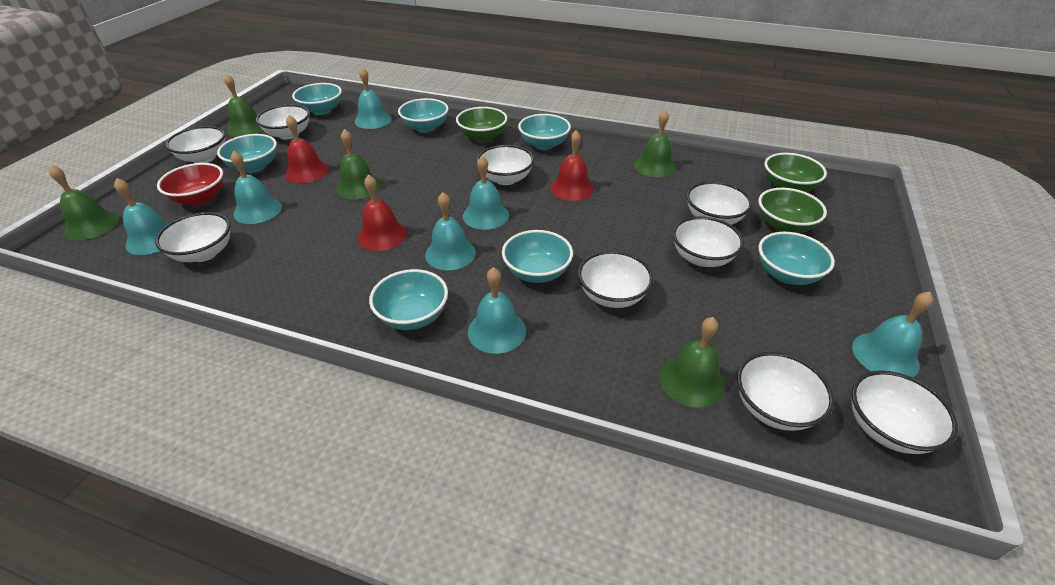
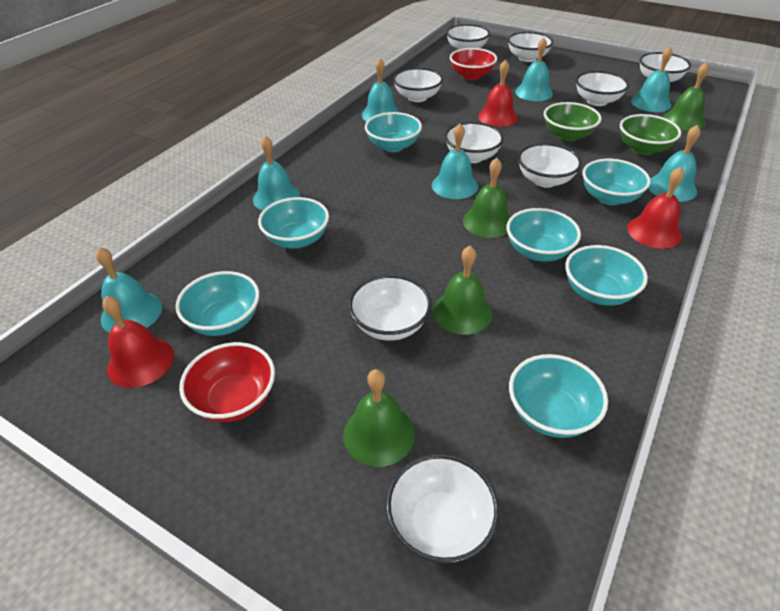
green bell: 5 -> 4
green bowl: 3 -> 2
red bowl: 1 -> 2

